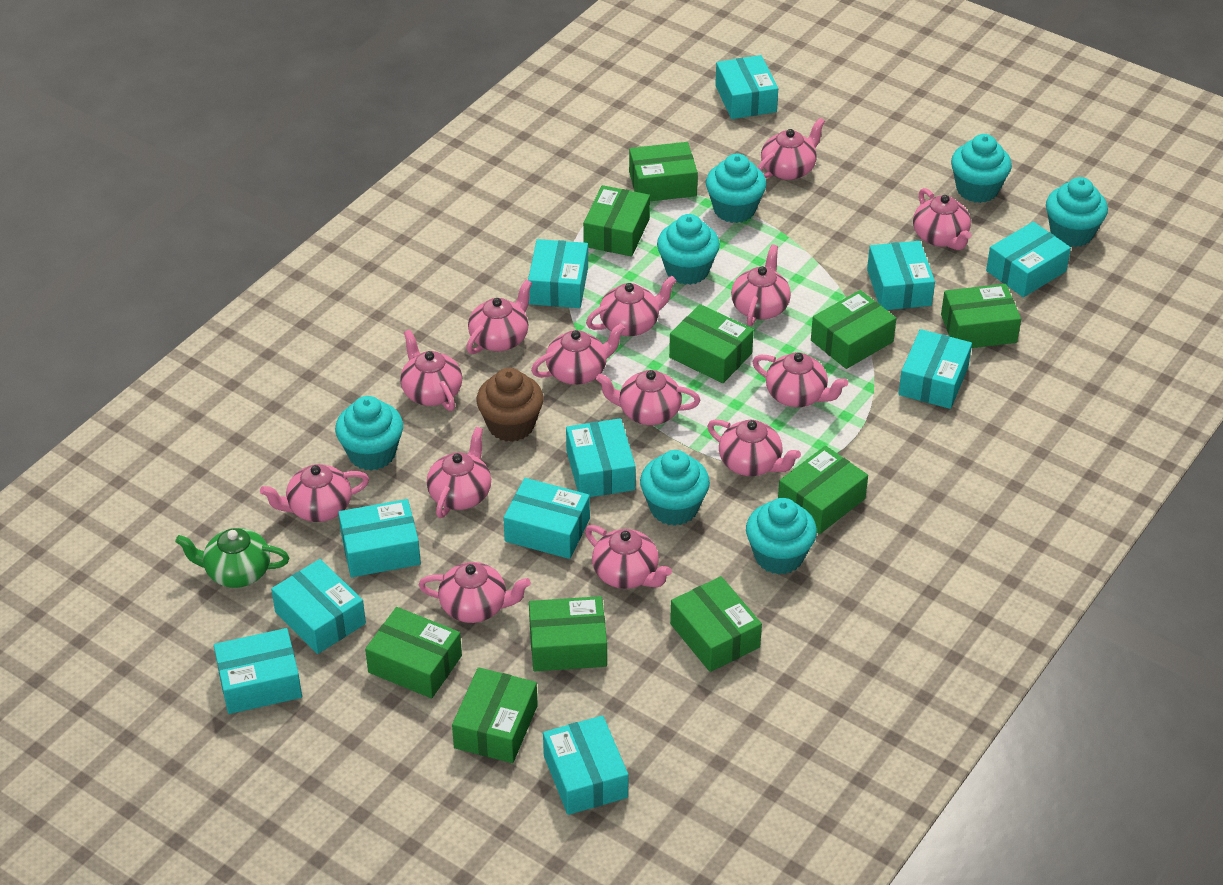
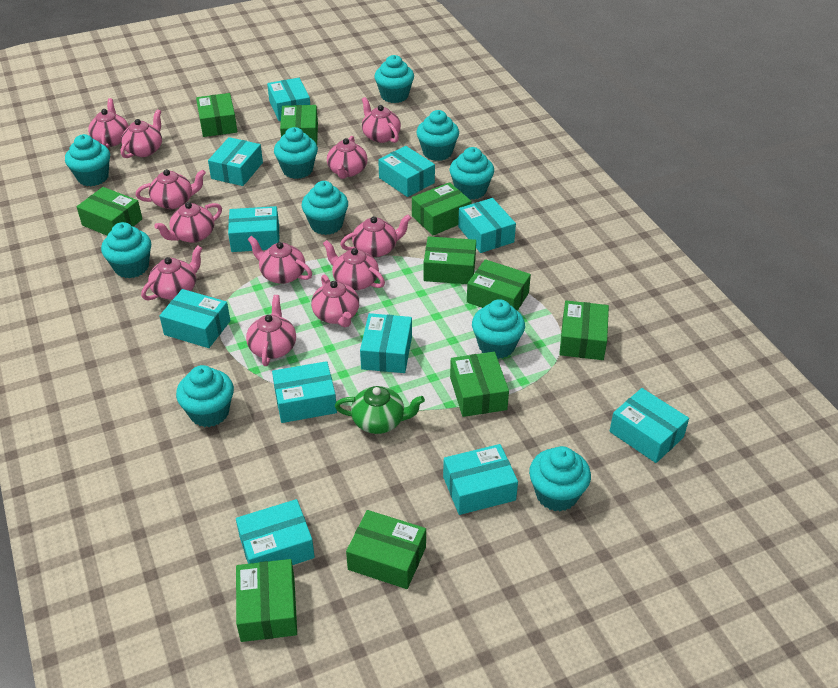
brown cupcake: 1 -> 0
pink teapot: 14 -> 12
turquoise cupcake: 7 -> 10

